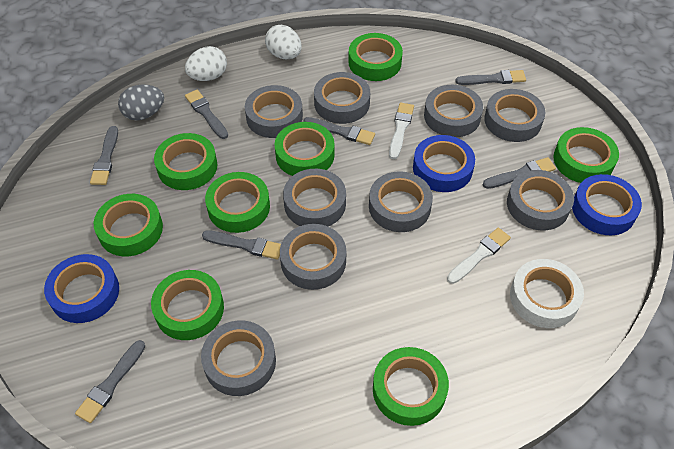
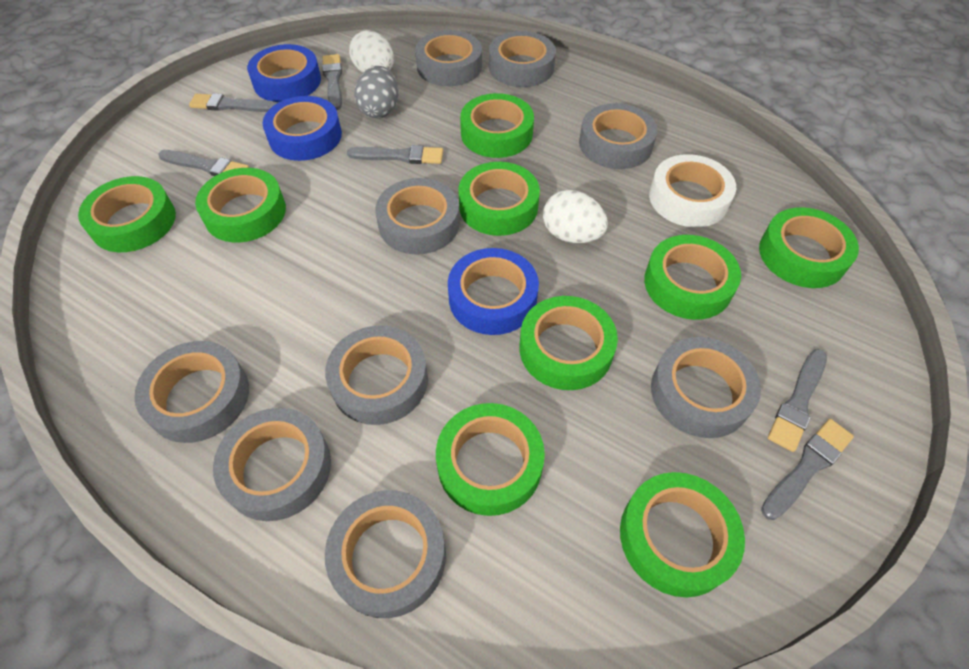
green tape: 8 -> 9
grey brush: 7 -> 6
white brush: 2 -> 0

